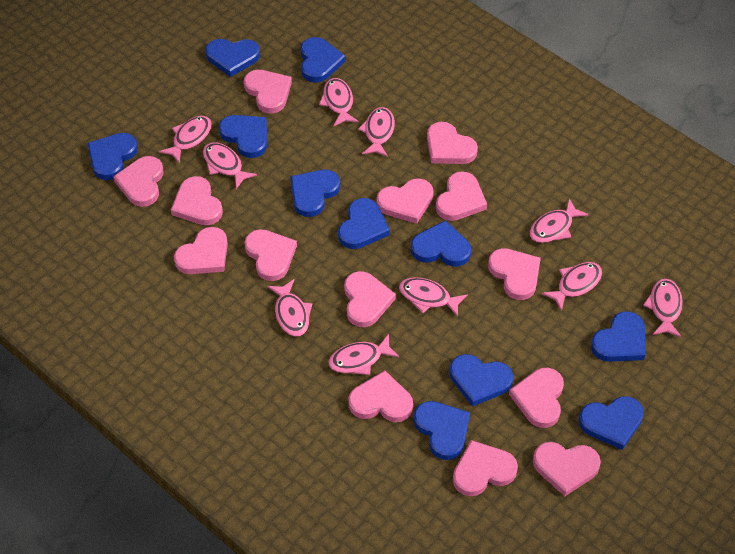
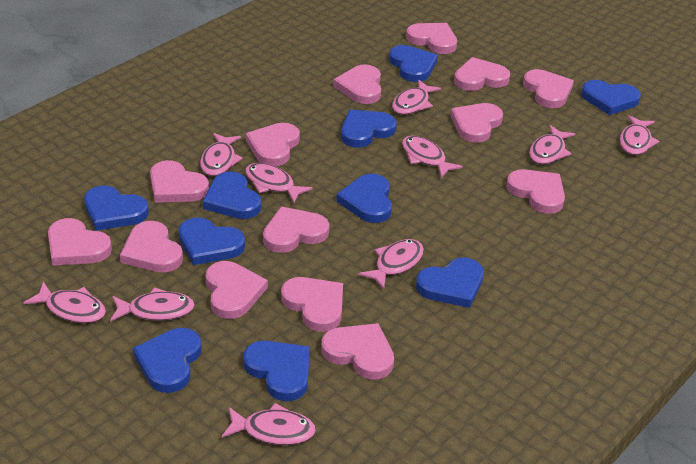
blue heart: 11 -> 10

